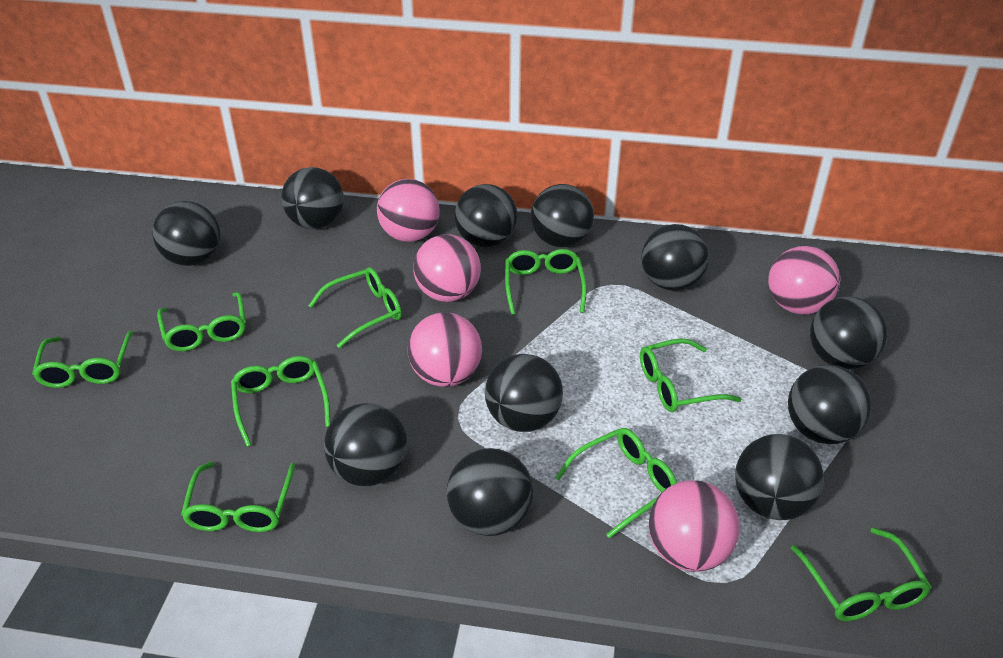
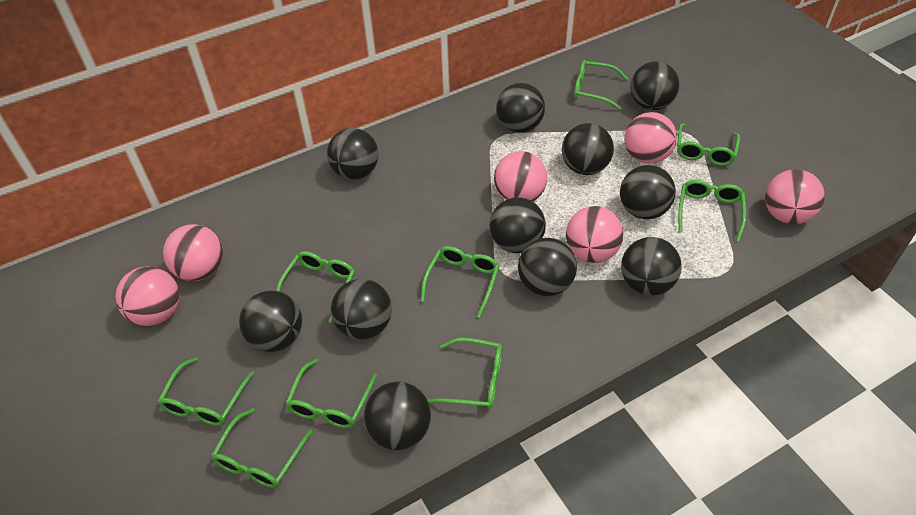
pink ball: 5 -> 6

